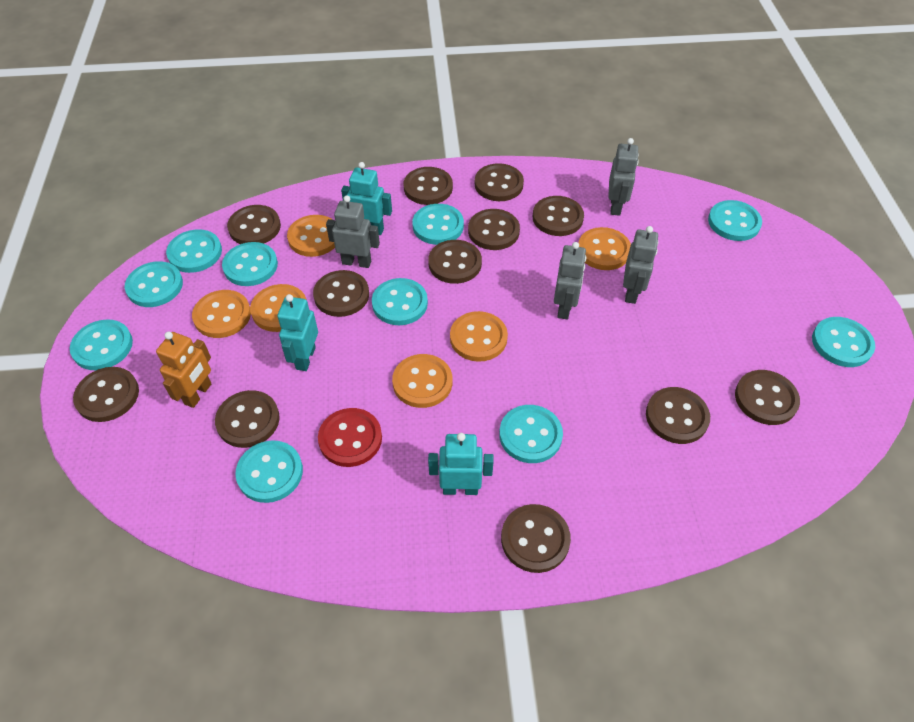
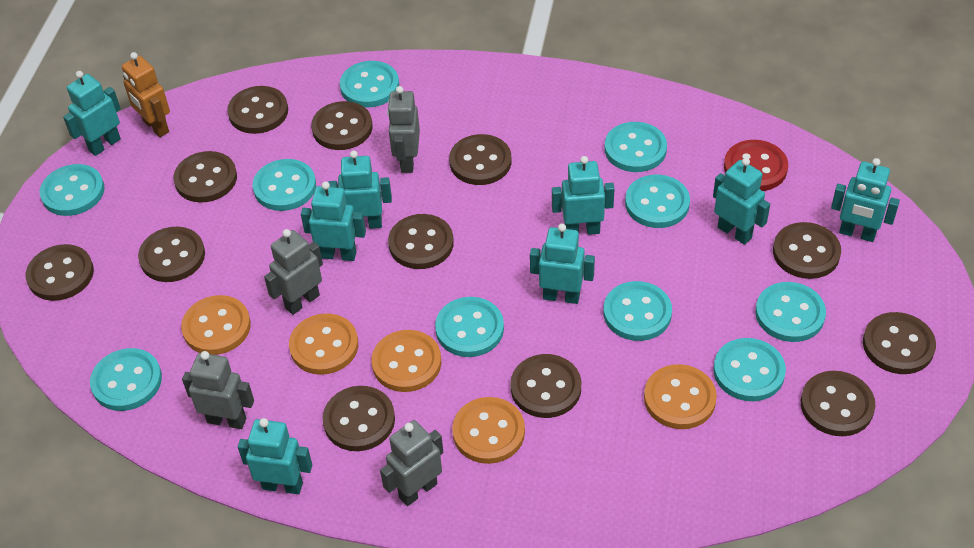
orange button: 6 -> 5
turquoise robot: 3 -> 8

